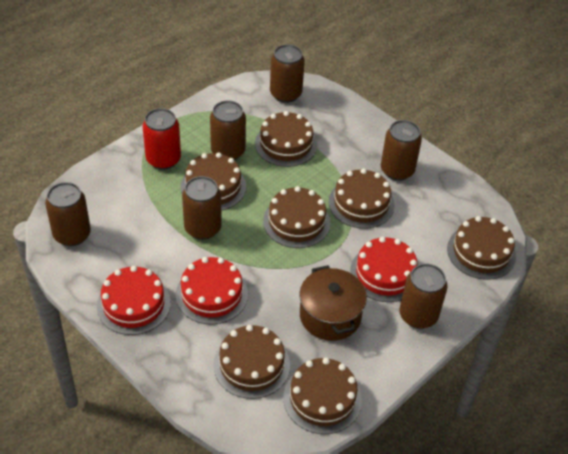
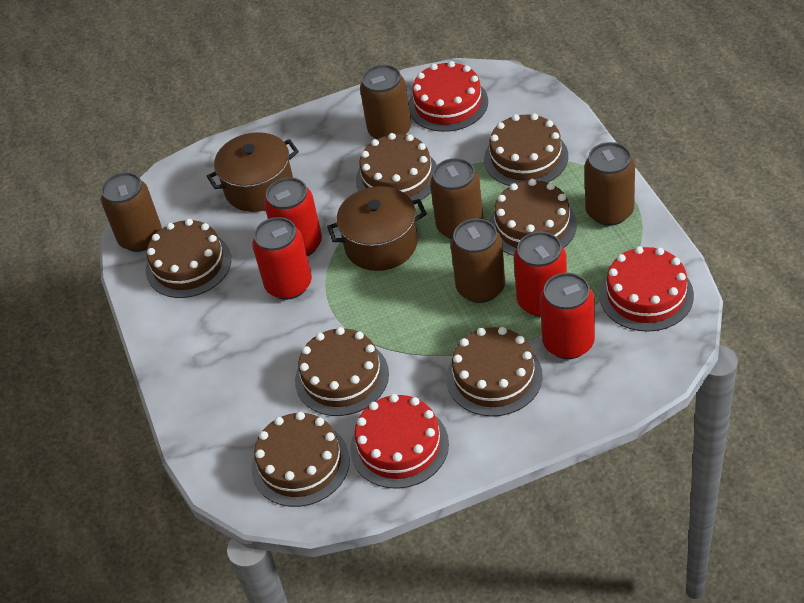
brown can: 6 -> 5
brown pot: 1 -> 2
red can: 1 -> 4

